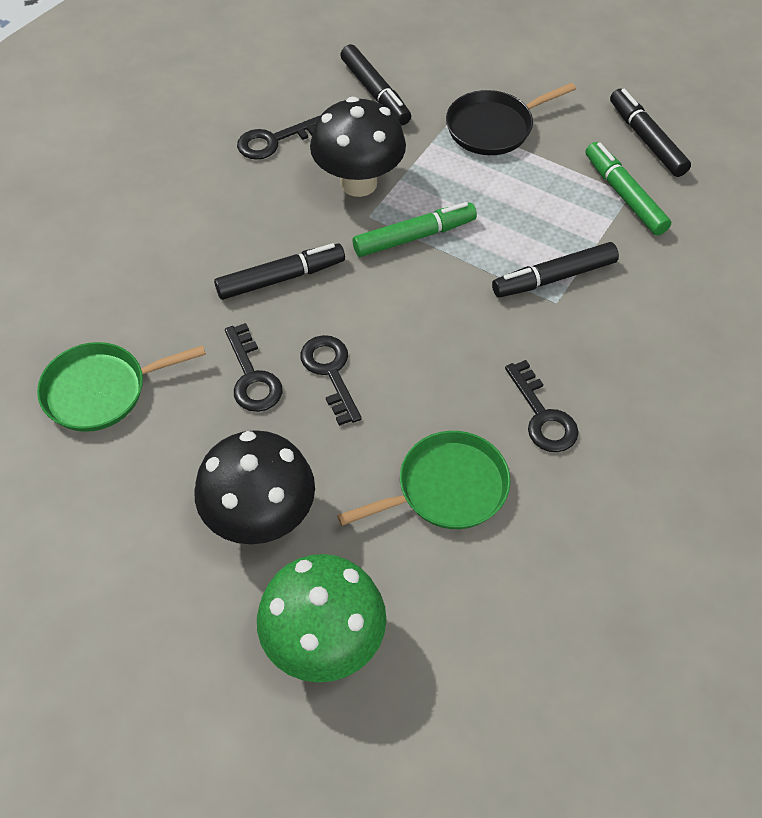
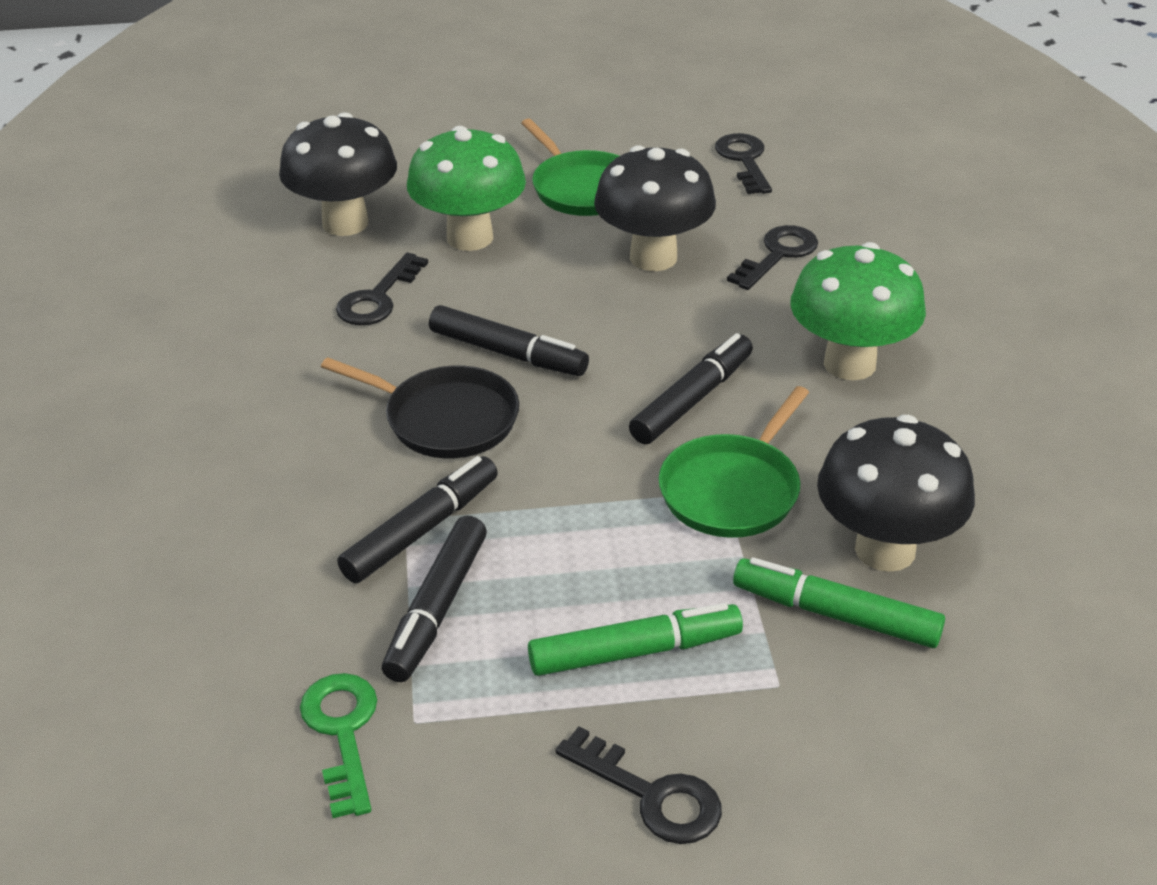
black mushroom: 2 -> 3
green key: 0 -> 1
green mushroom: 1 -> 2

